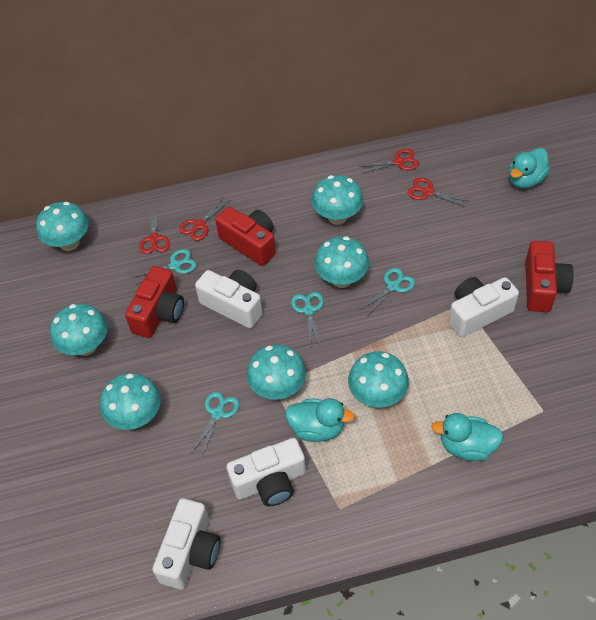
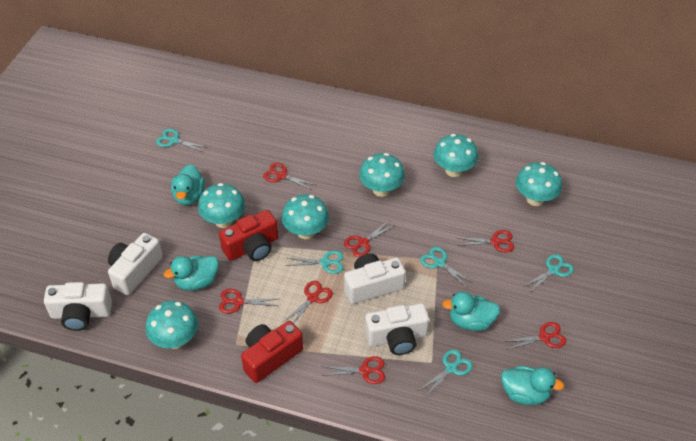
red camera: 3 -> 2
red scissors: 4 -> 7
turquoise duck: 3 -> 4
turquoise mushroom: 7 -> 6
turquoise scissors: 4 -> 5

